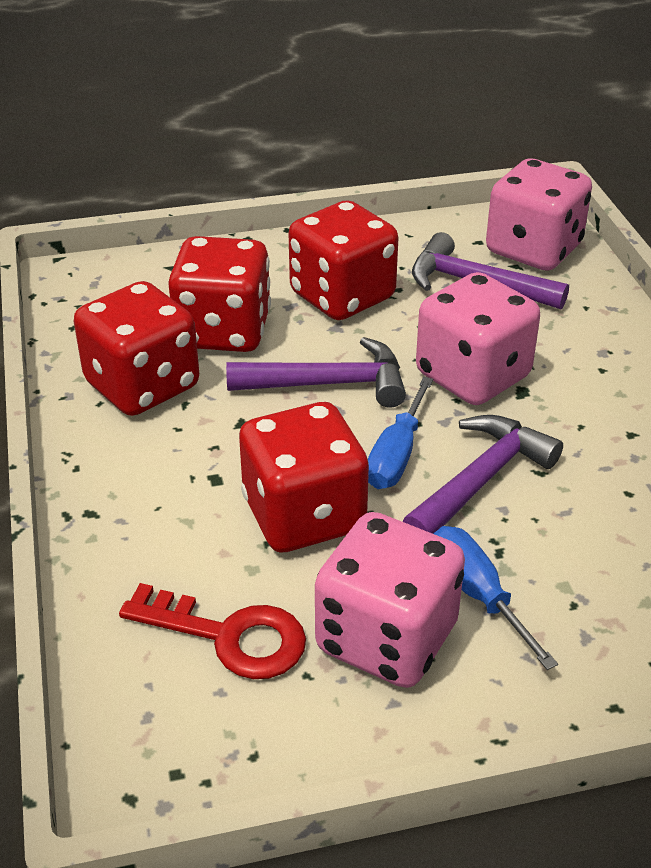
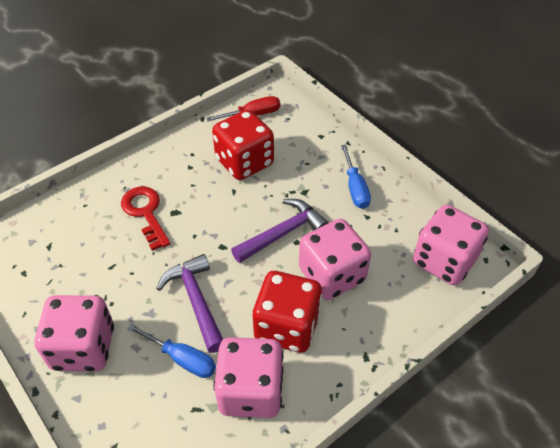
pink dice: 3 -> 4
purple hammer: 3 -> 2
red dice: 4 -> 2
red screwdriver: 0 -> 1

